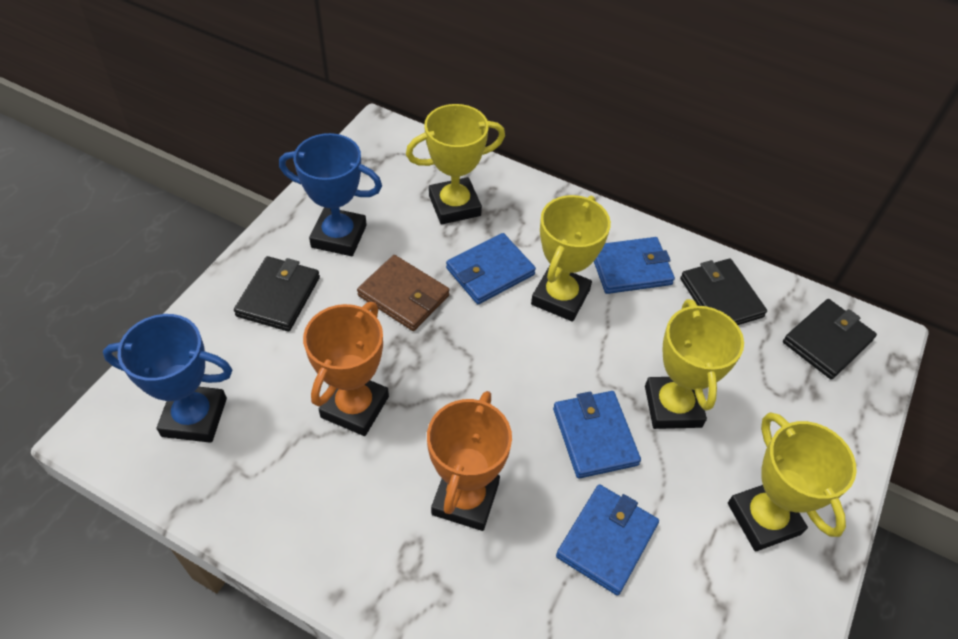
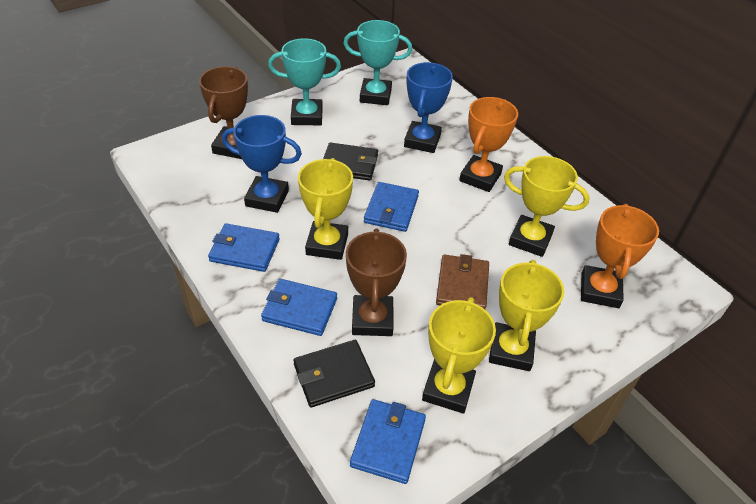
black wallet: 3 -> 2
brown trophy: 0 -> 2
turquoise trophy: 0 -> 2

